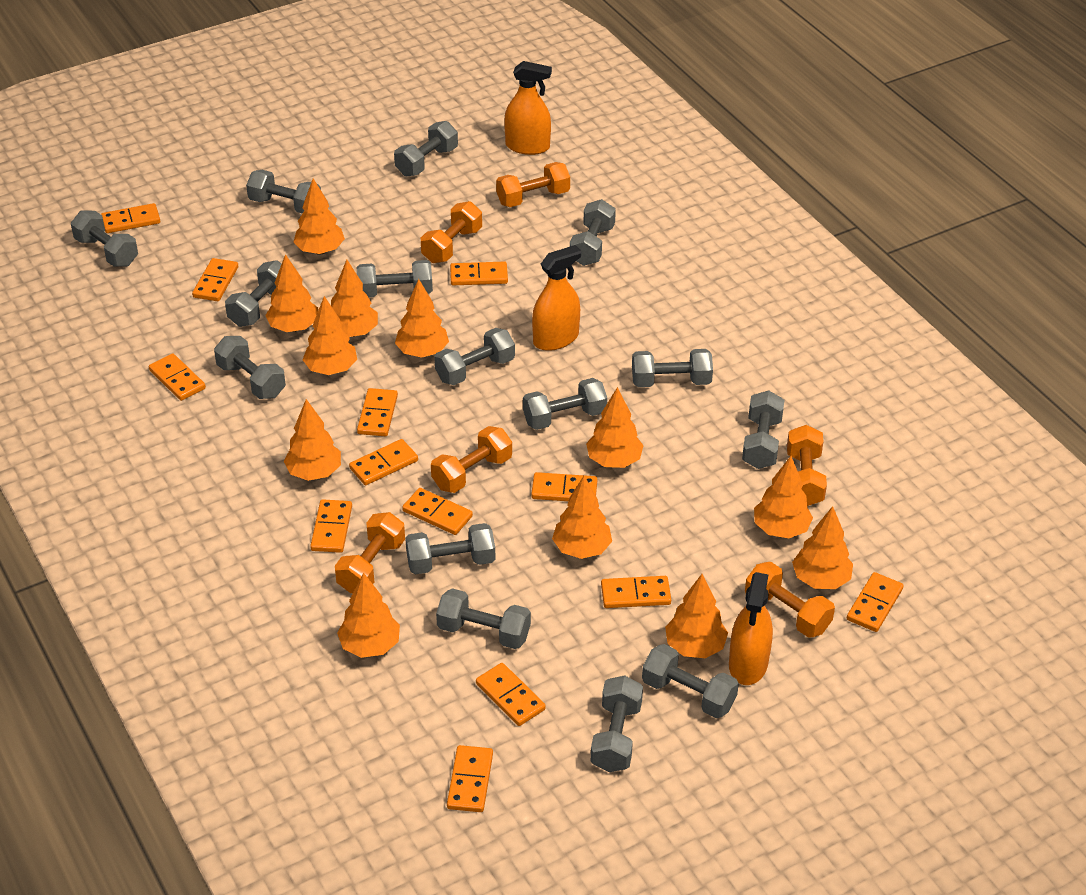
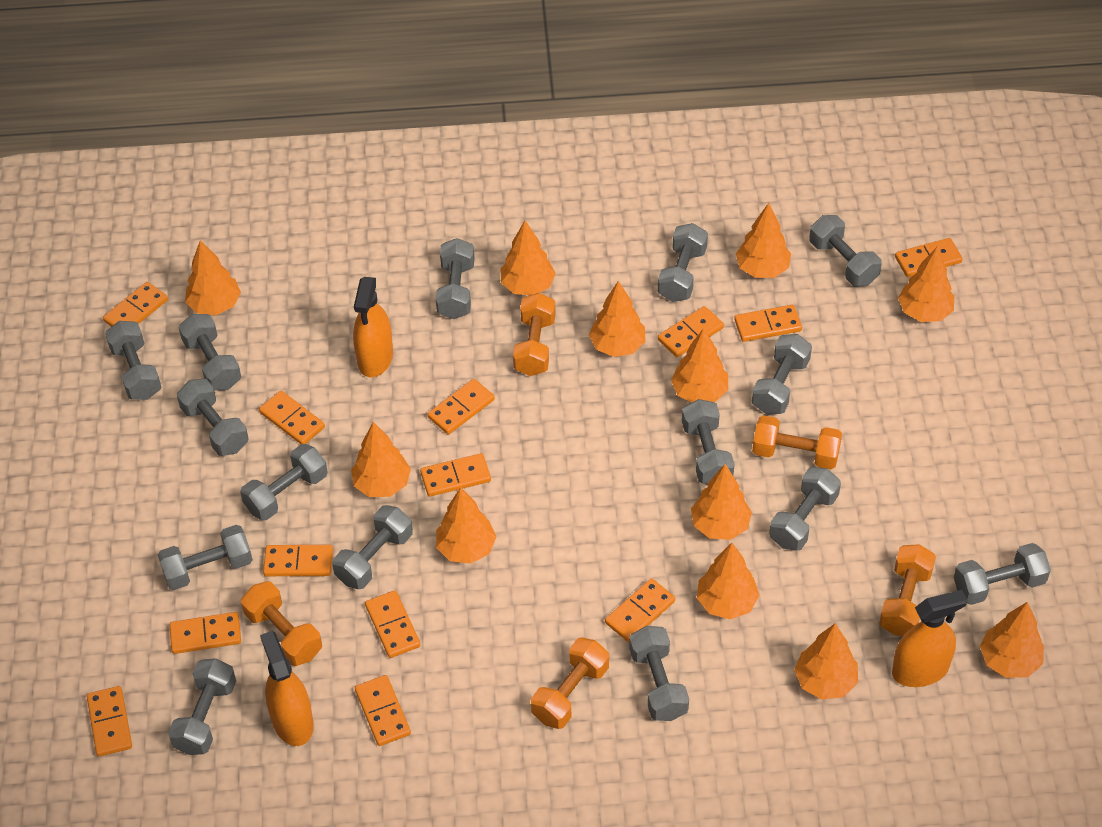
orange dumbbell: 6 -> 5

